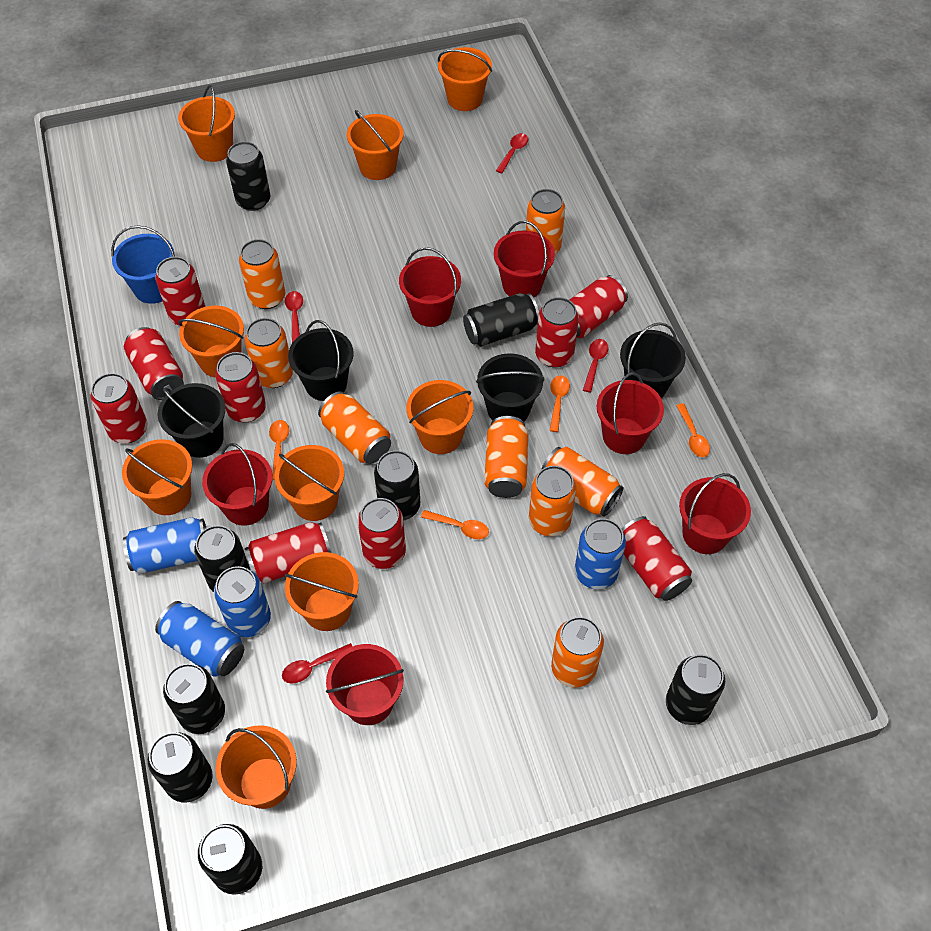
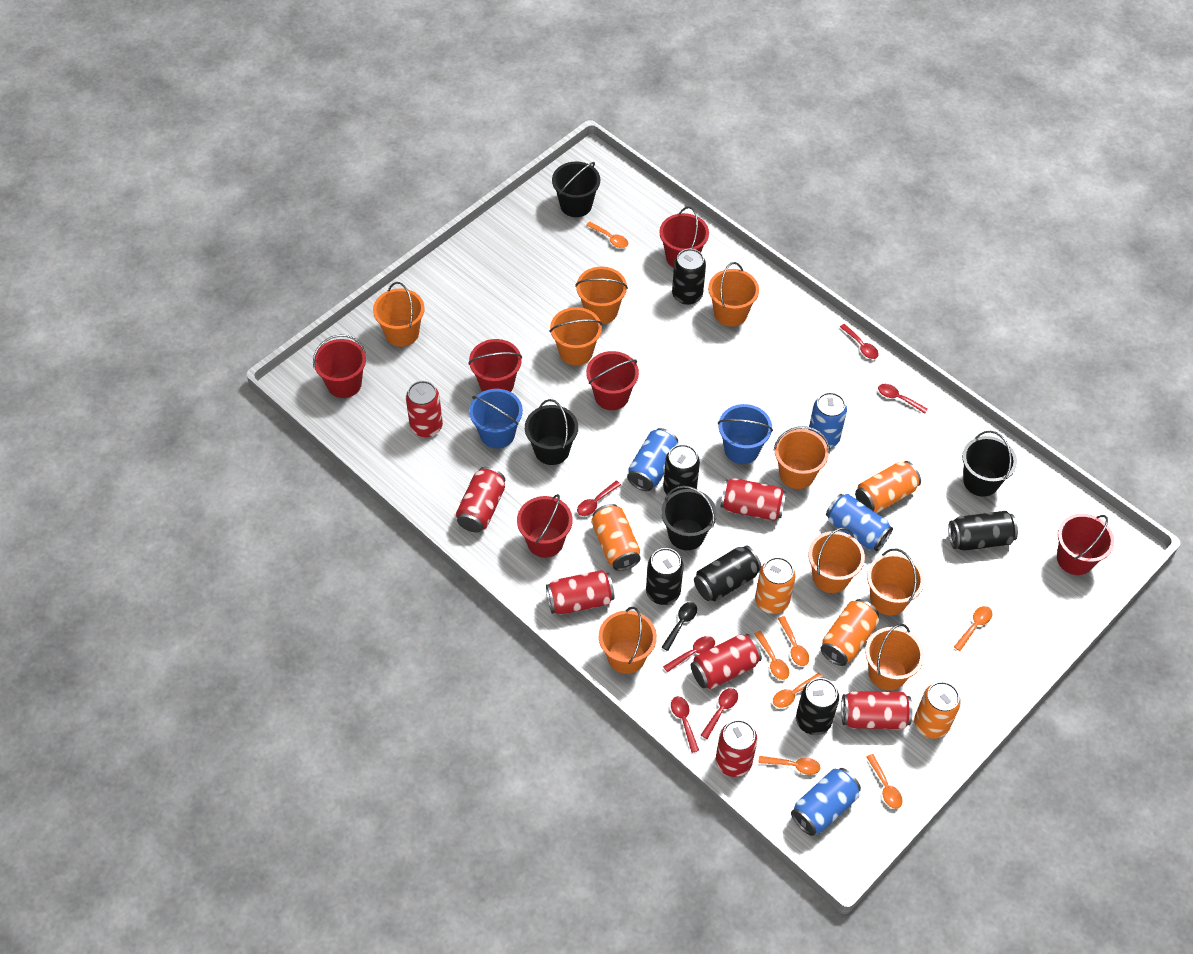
black can: 8 -> 6
black spoon: 0 -> 1
blue bucket: 1 -> 2
orange can: 8 -> 5
orange spoon: 4 -> 7
red can: 9 -> 7
red spoon: 4 -> 6

